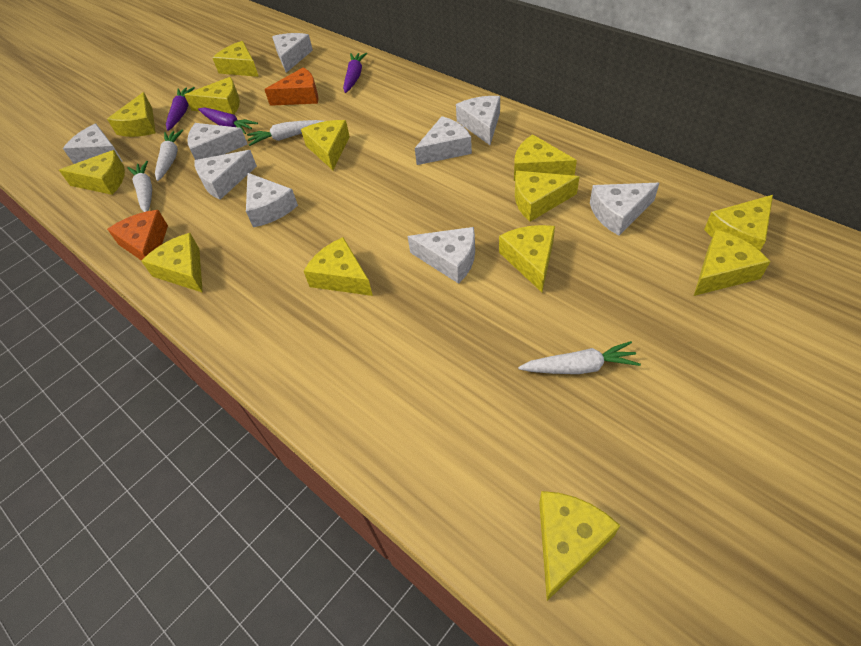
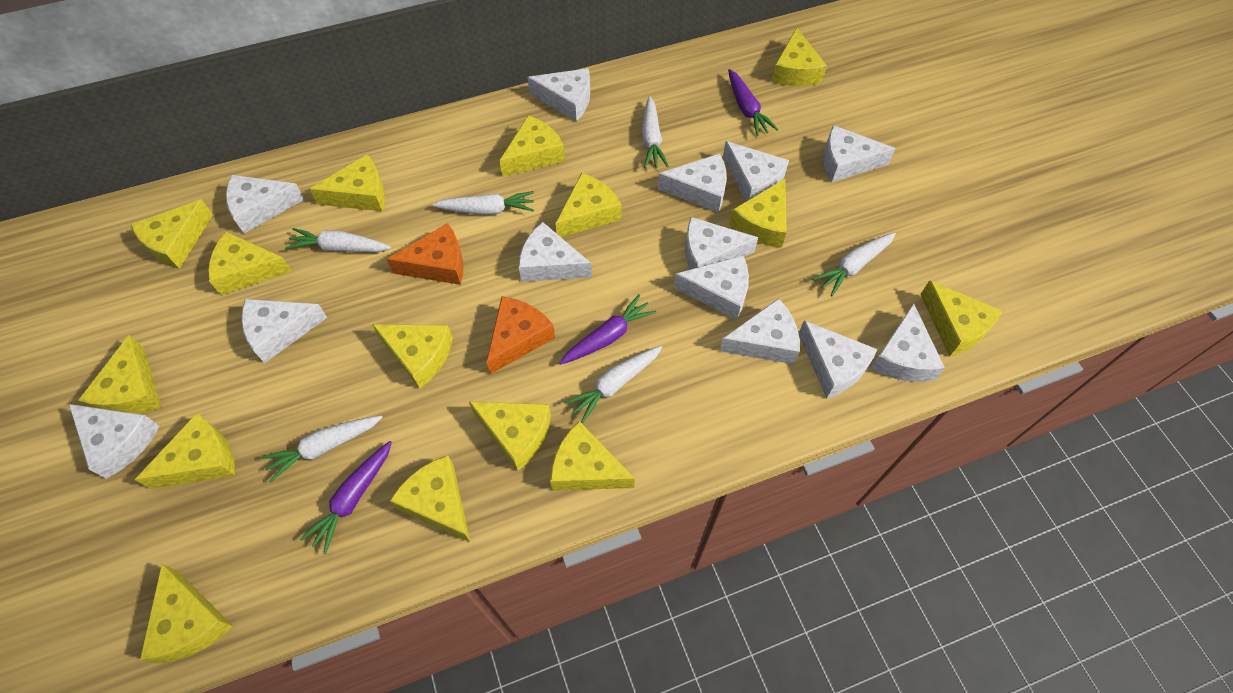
white carrot: 4 -> 6
white cheese: 9 -> 13
yellow cheese: 13 -> 15

